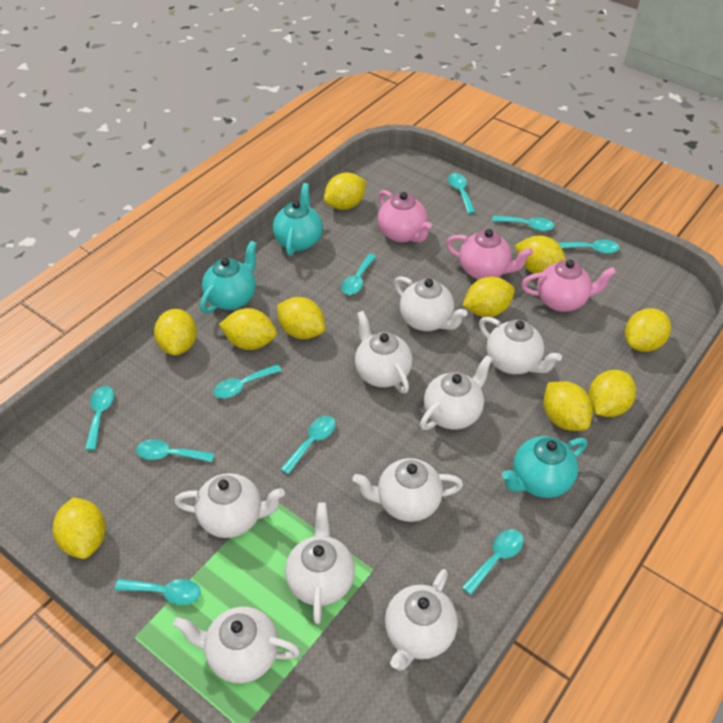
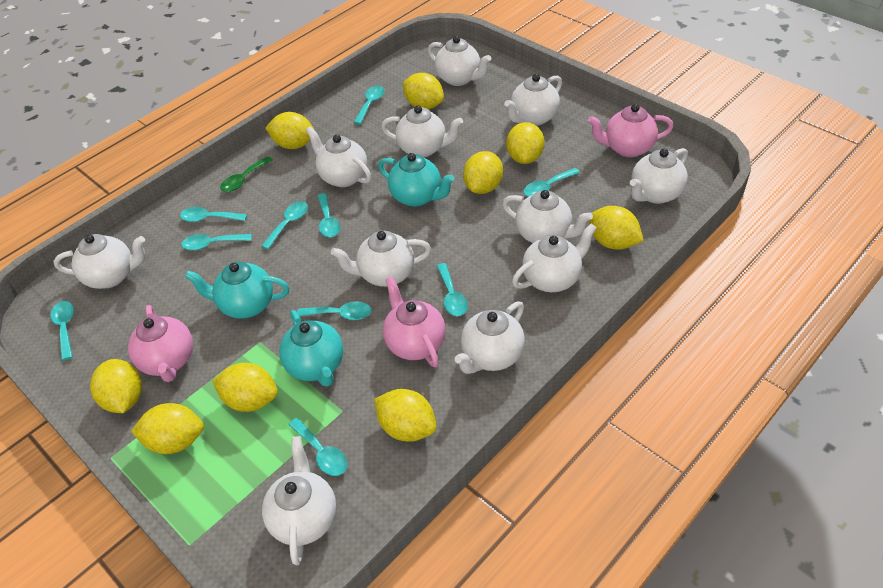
green spoon: 0 -> 1
white teapot: 9 -> 11
yellow lemon: 10 -> 9

